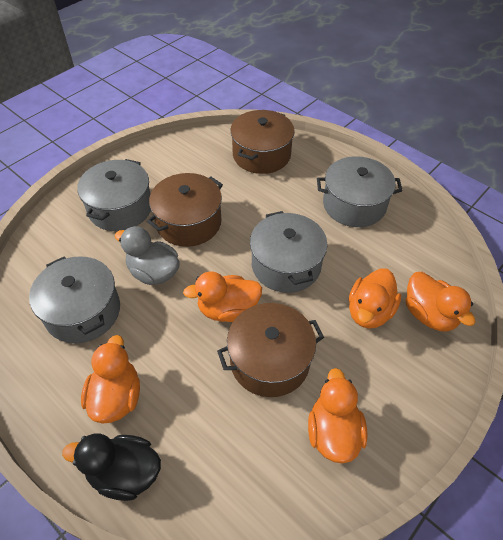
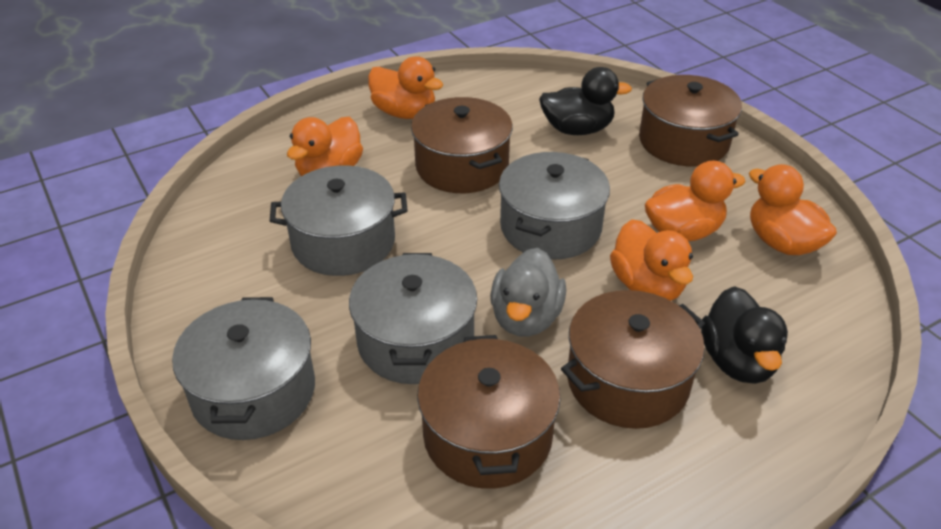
black duck: 1 -> 2
brown pot: 3 -> 4

